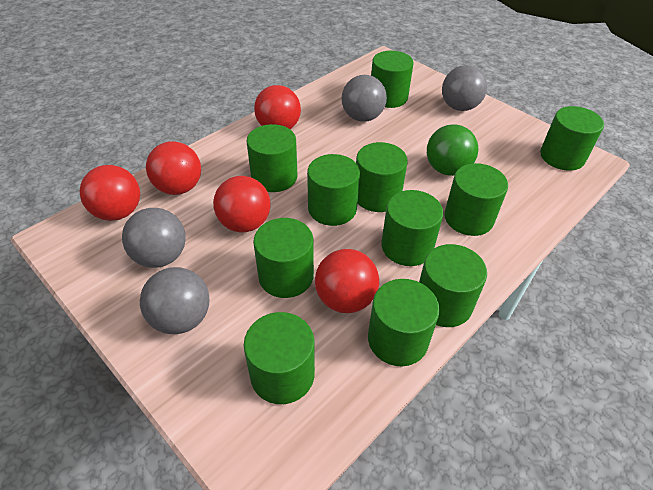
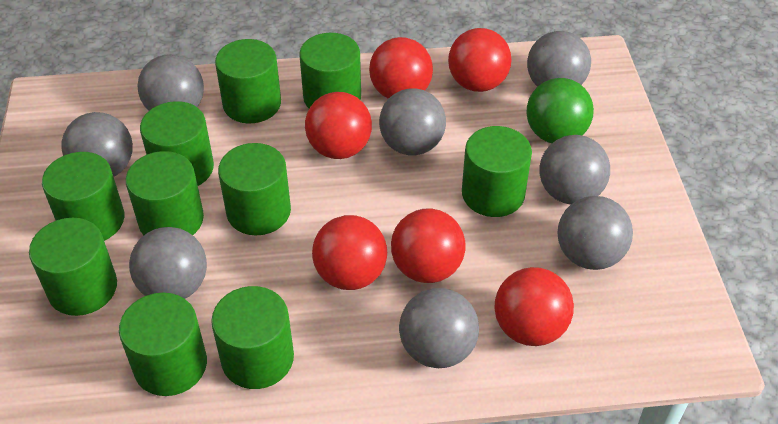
green cylinder: 11 -> 10
grey ball: 4 -> 8
red ball: 5 -> 6

